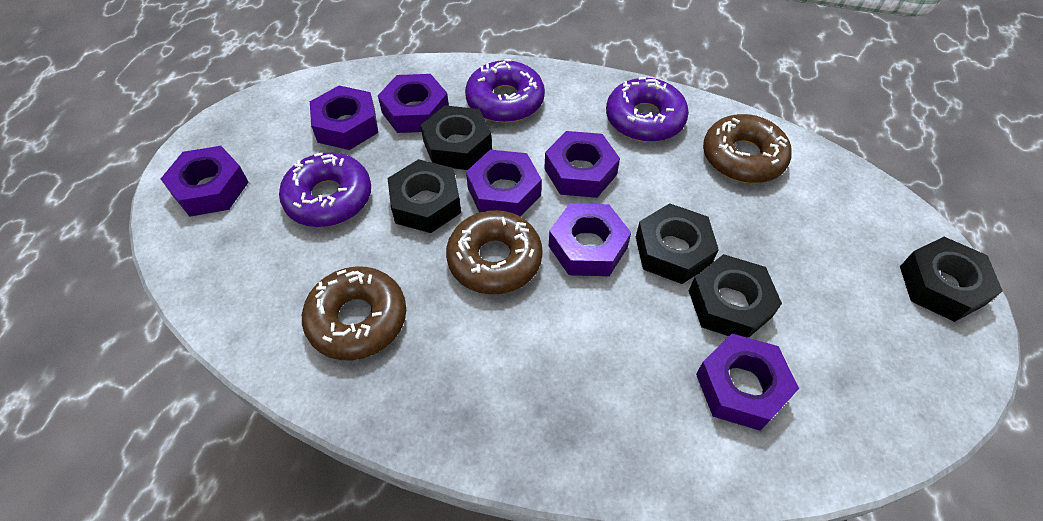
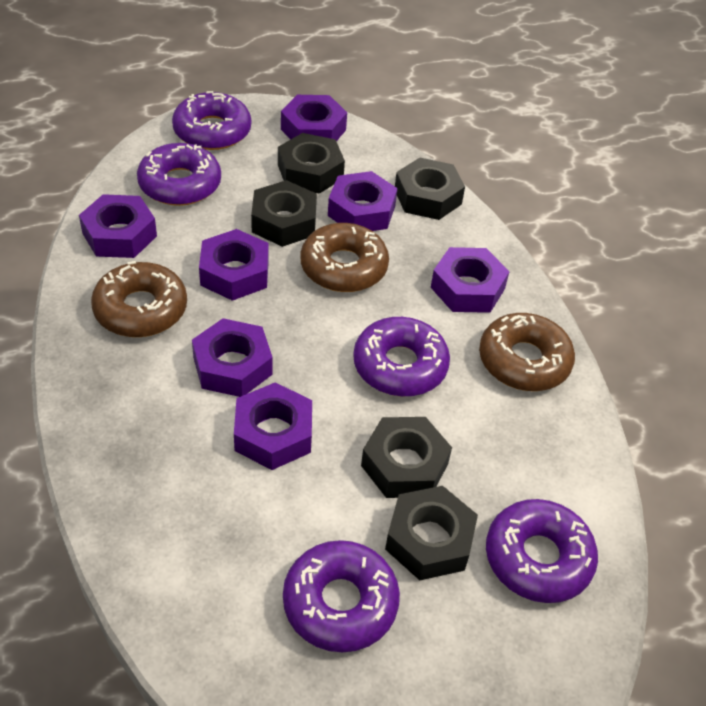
purple donut: 3 -> 5

